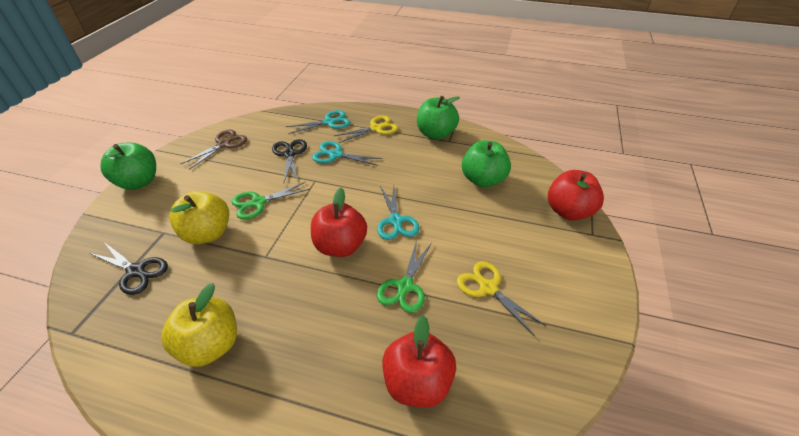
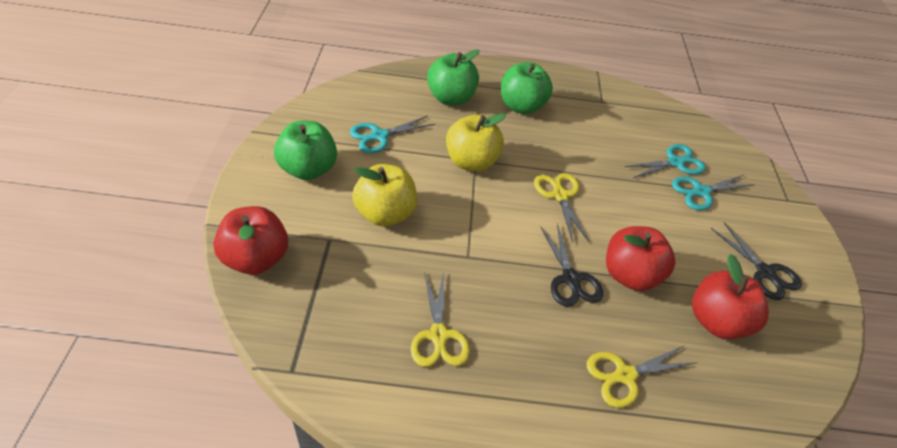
brown scissors: 1 -> 0
green scissors: 2 -> 0
yellow scissors: 2 -> 3

